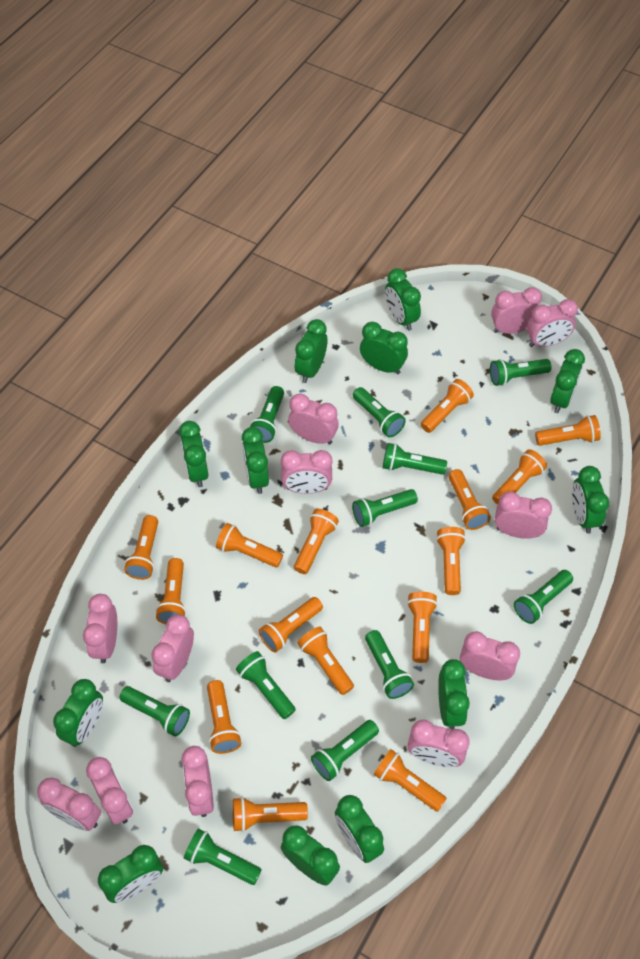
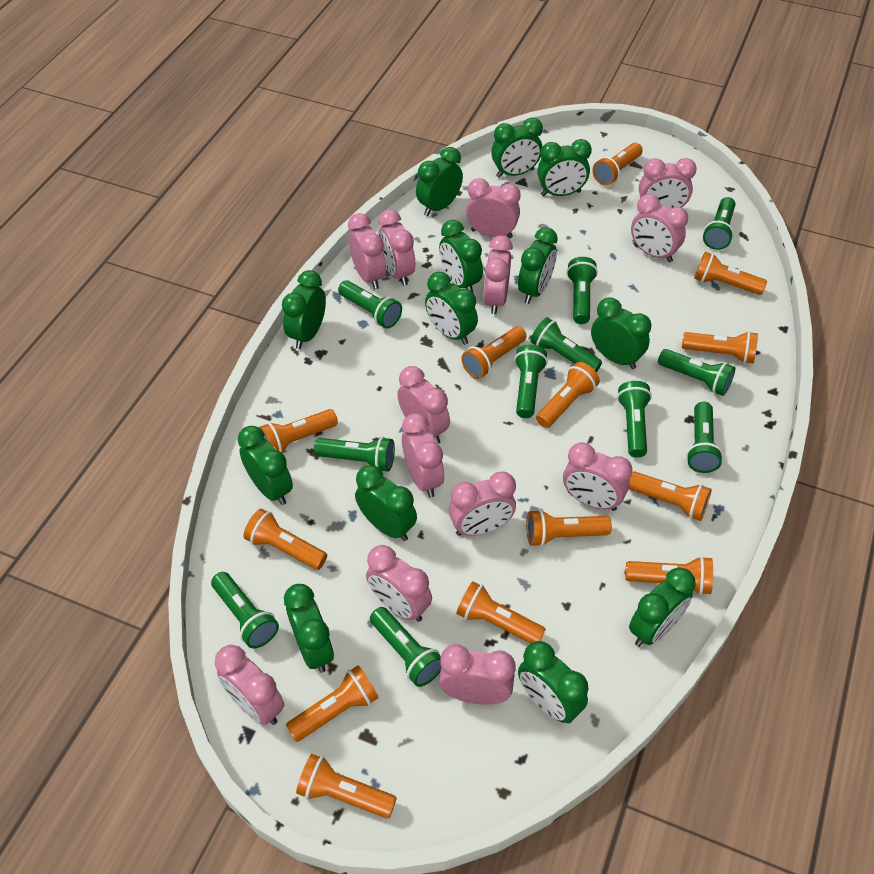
green clock: 12 -> 13
orange flashlight: 15 -> 13
pink clock: 12 -> 13

